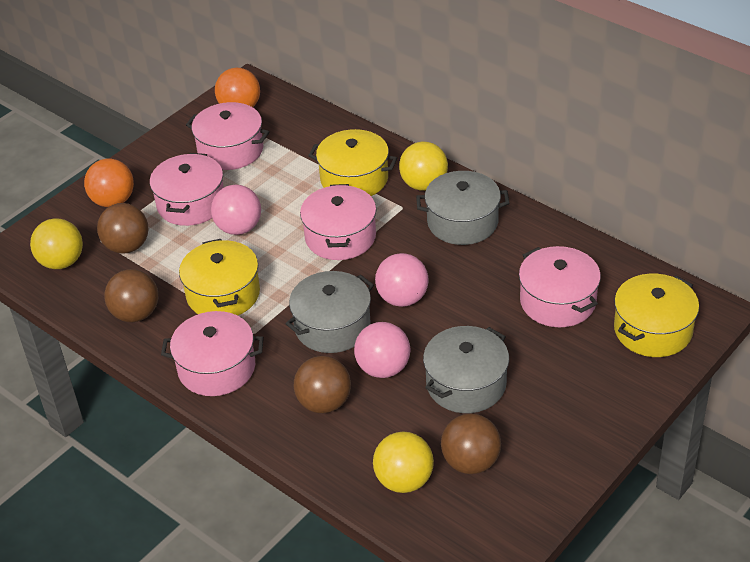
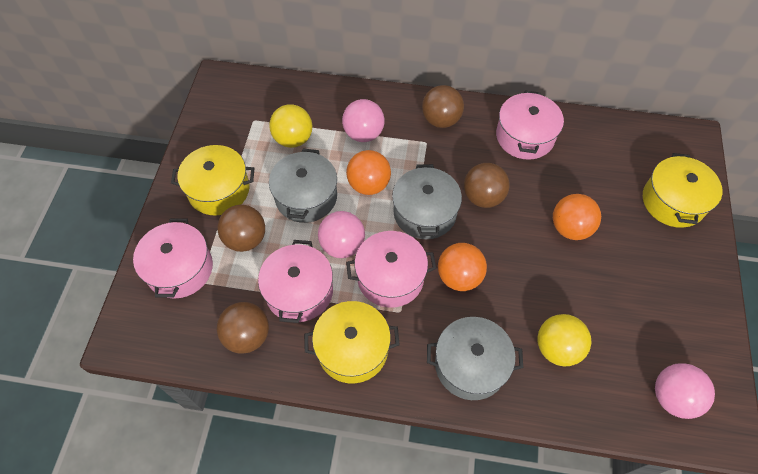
orange ball: 2 -> 3
pink pot: 5 -> 4
yellow ball: 3 -> 2

